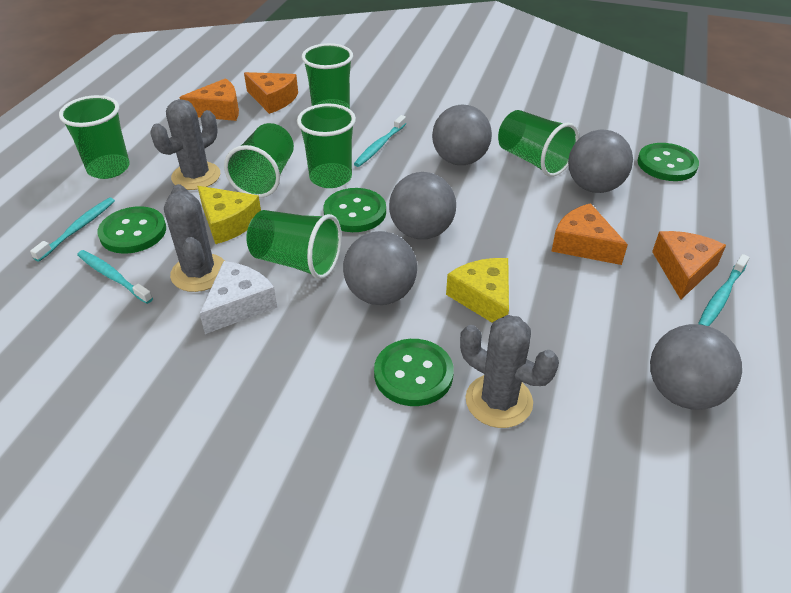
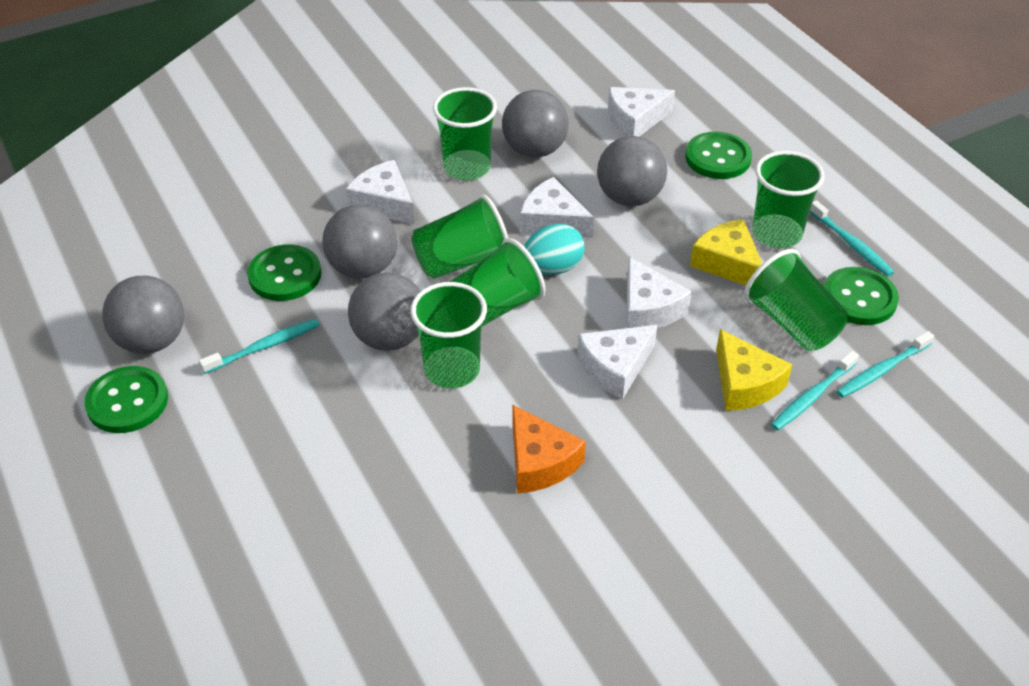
grey cactus: 3 -> 0
orange cheese: 4 -> 1
turquoise egg: 0 -> 1
white cheese: 1 -> 5

